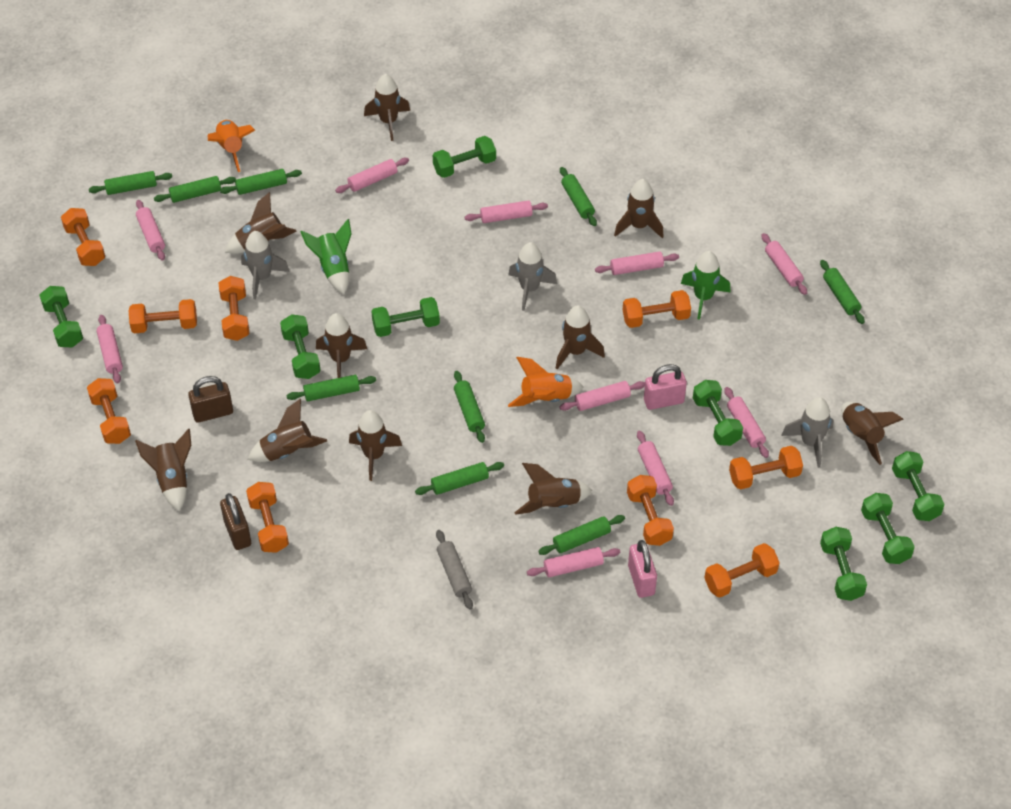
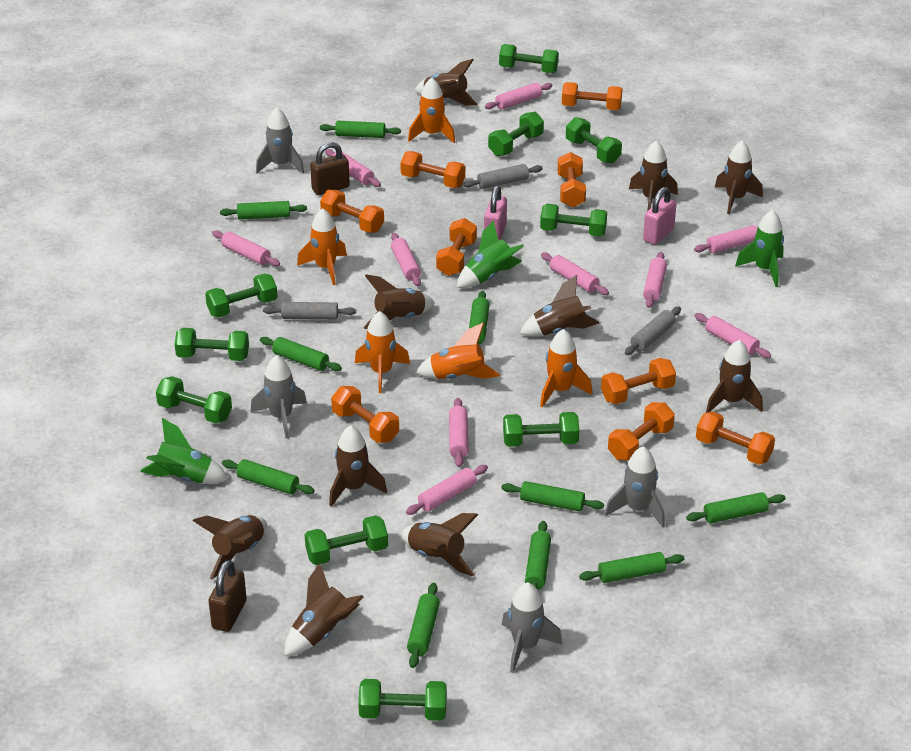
green dumbbell: 8 -> 10
green rocket: 2 -> 3
green rolling pin: 9 -> 10
grey rocket: 3 -> 4
grey rolling pin: 1 -> 3
orange rocket: 2 -> 5

